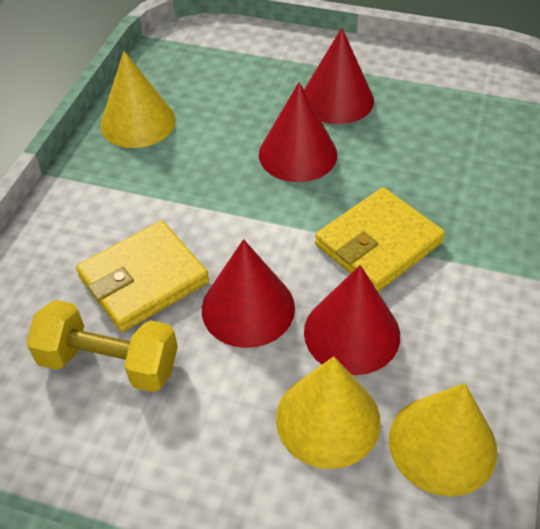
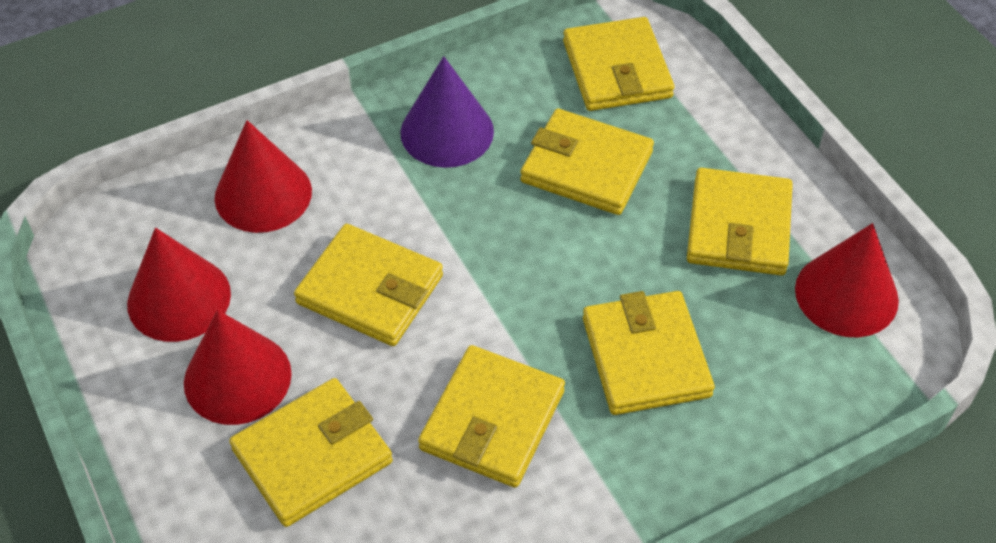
purple cone: 0 -> 1
yellow cone: 3 -> 0
yellow dumbbell: 1 -> 0
yellow wallet: 2 -> 7

